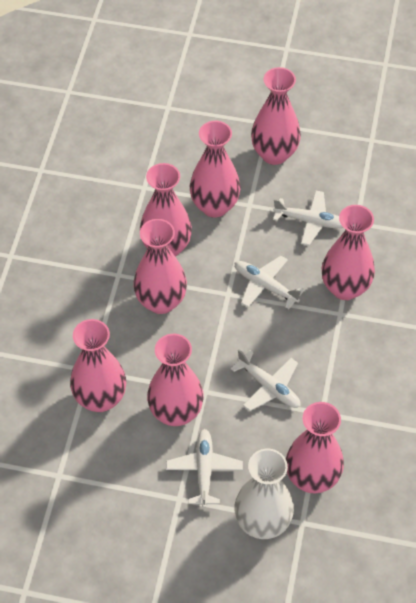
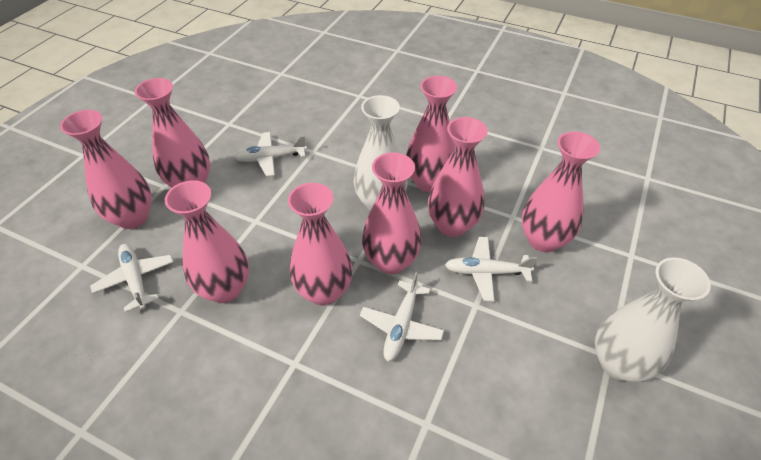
white vase: 1 -> 2

